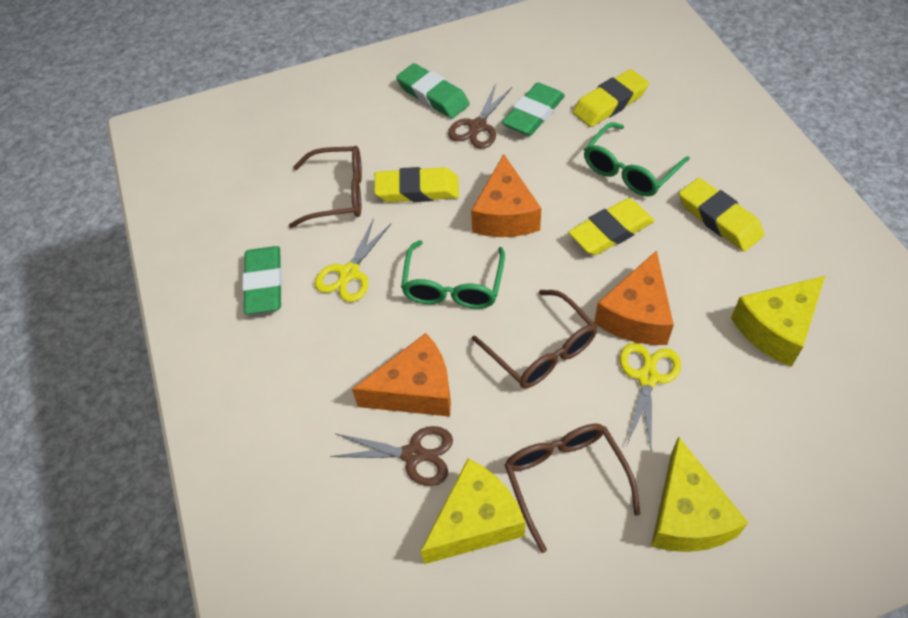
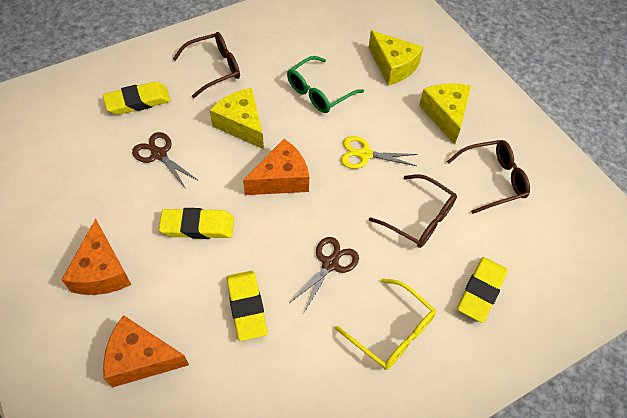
green eraser: 3 -> 0
green glasses: 2 -> 1
yellow glasses: 0 -> 1
yellow scissors: 2 -> 1

